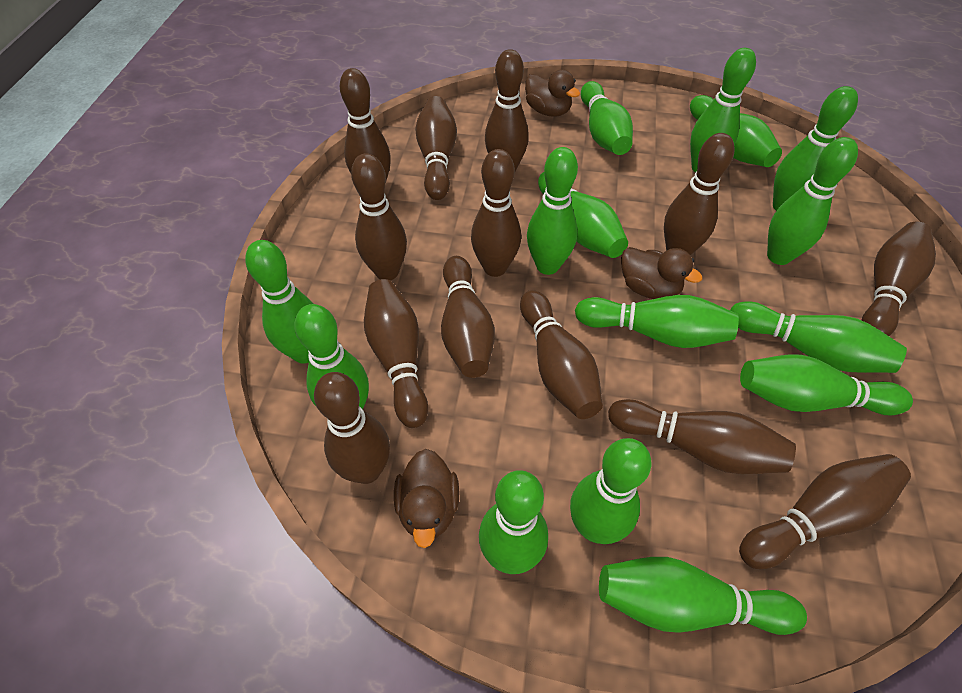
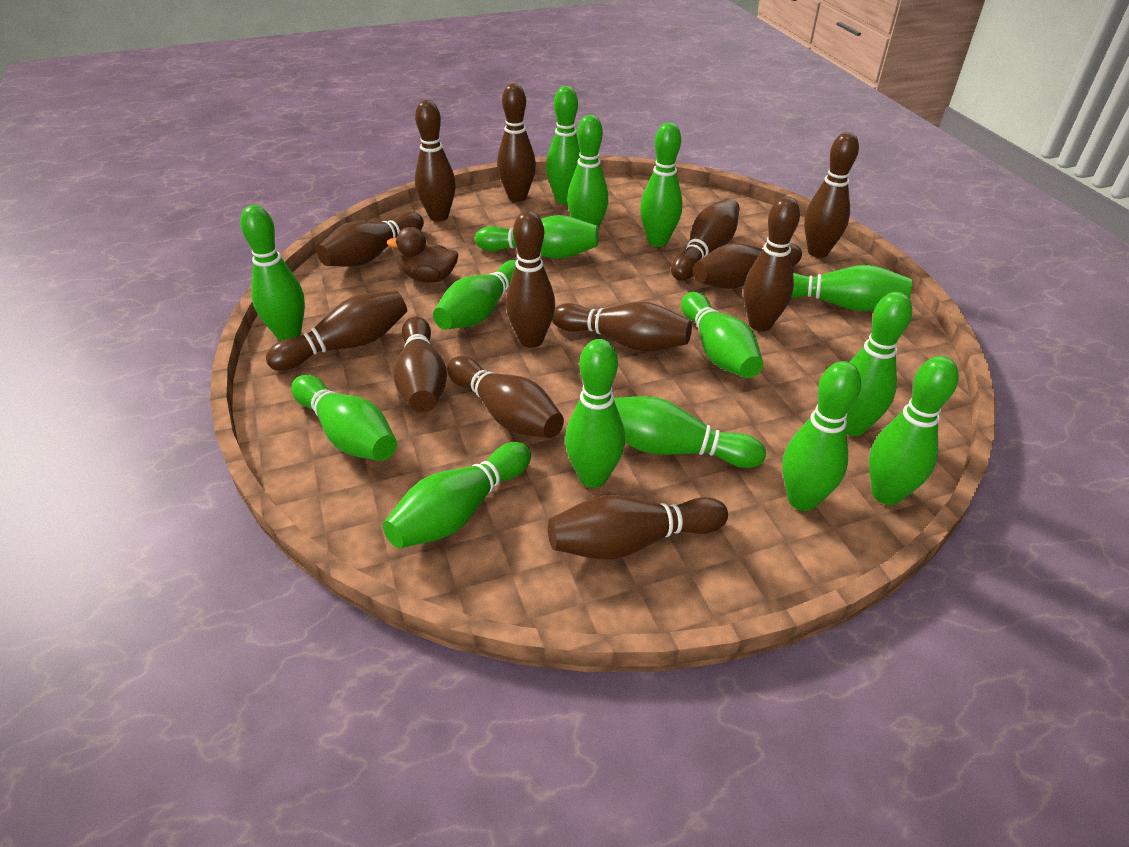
brown duck: 3 -> 1

